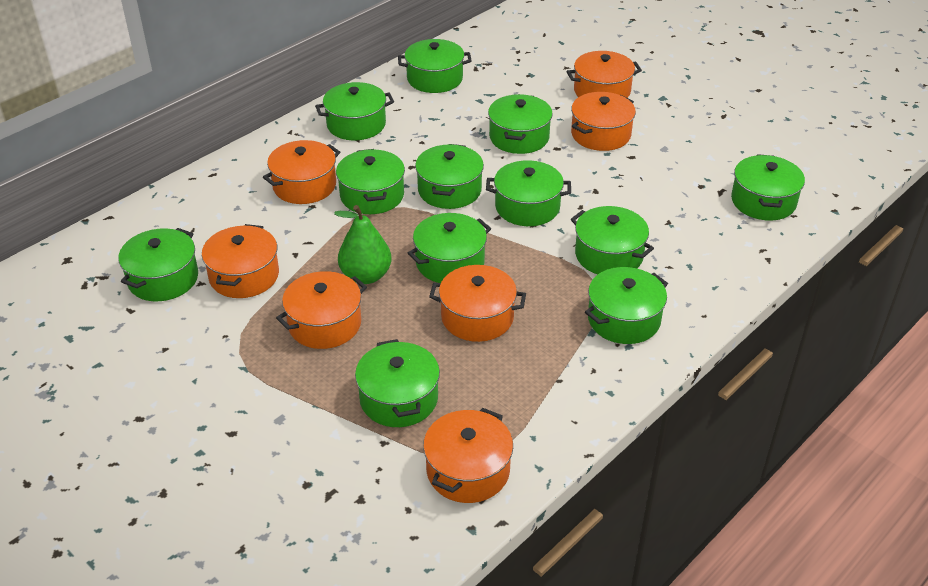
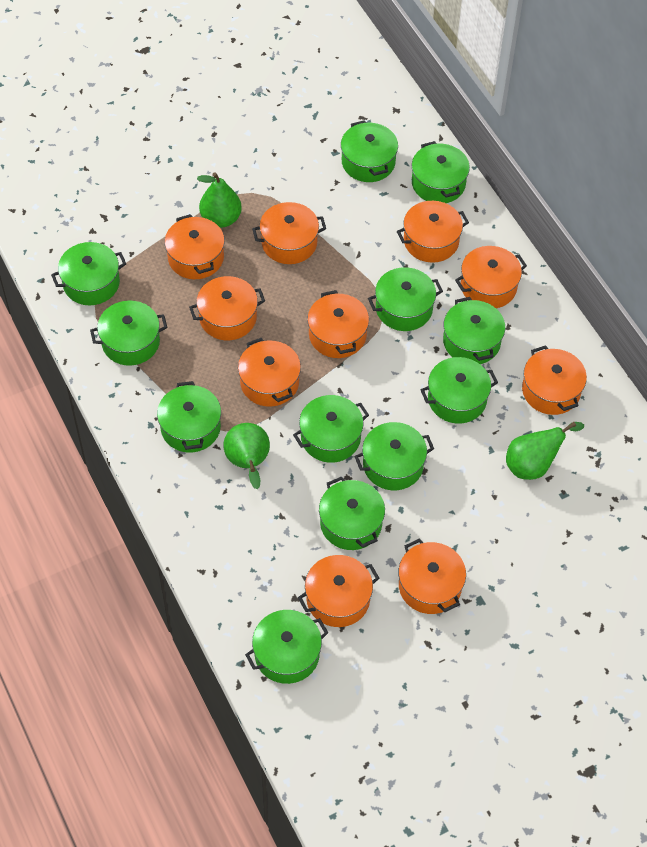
green pear: 1 -> 3
orange pot: 7 -> 10

